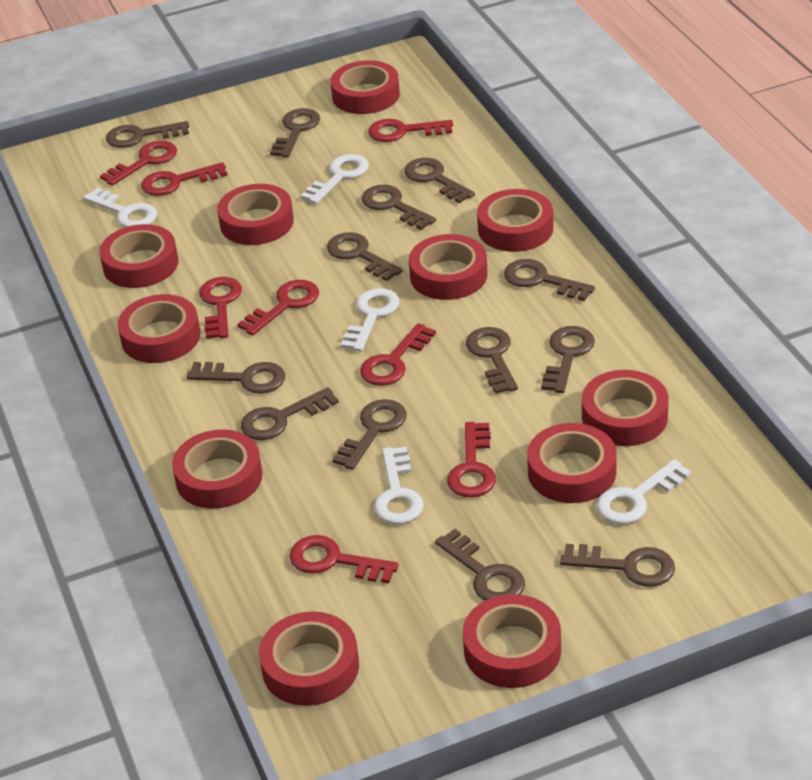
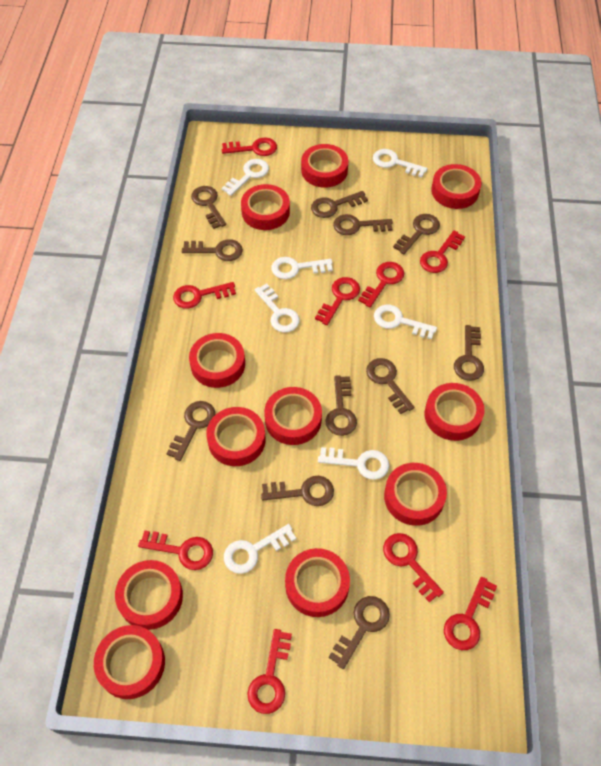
brown key: 13 -> 11
red key: 8 -> 9
white key: 5 -> 7

